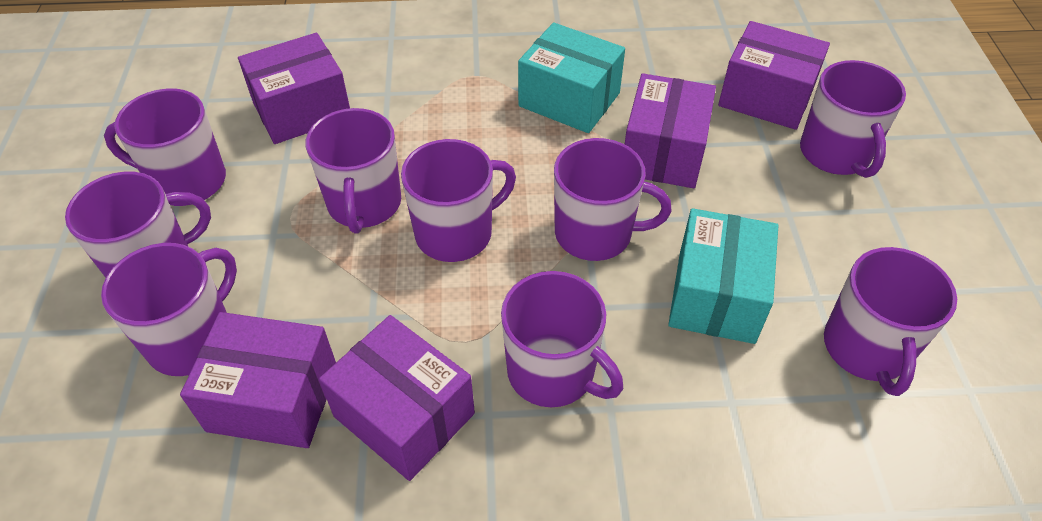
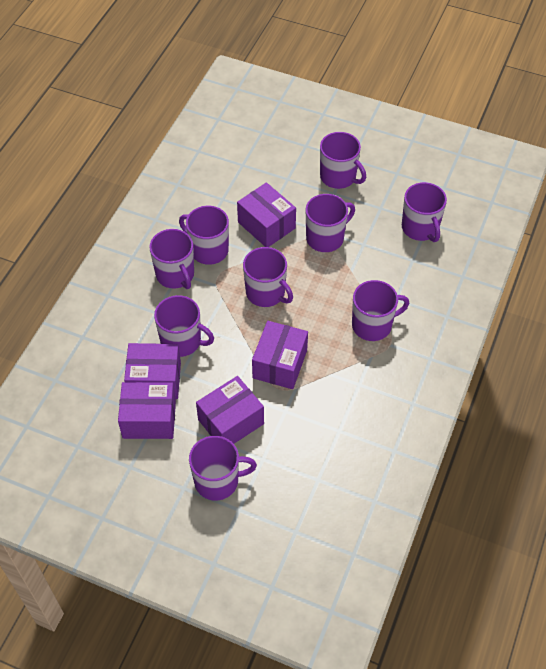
turquoise box: 2 -> 0

